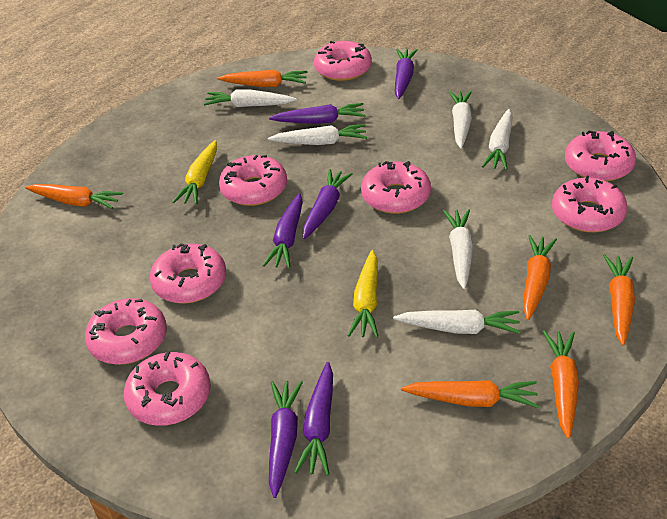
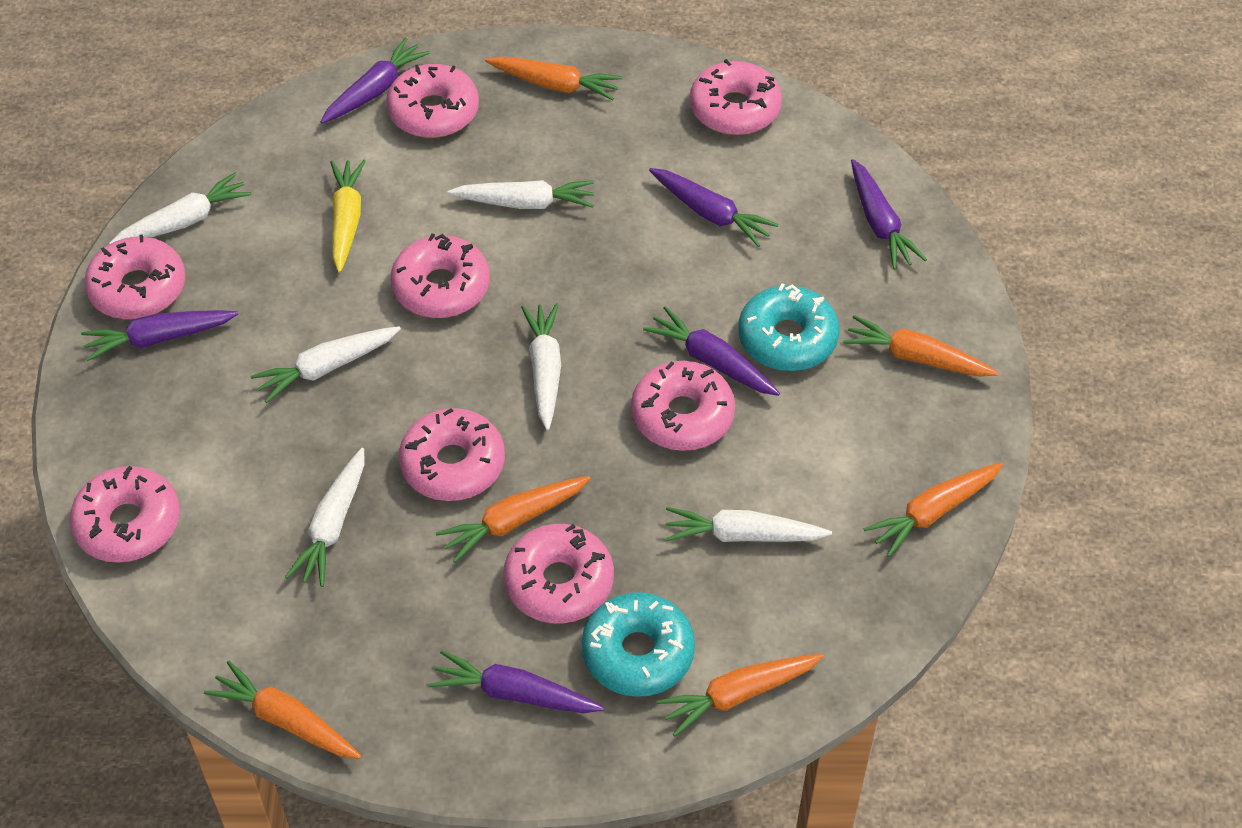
turquoise donut: 0 -> 2
yellow carrot: 2 -> 1

